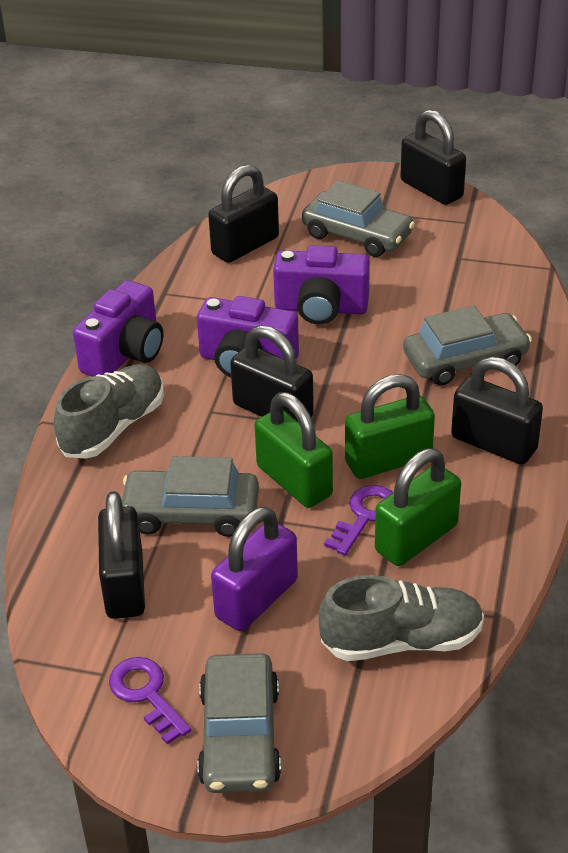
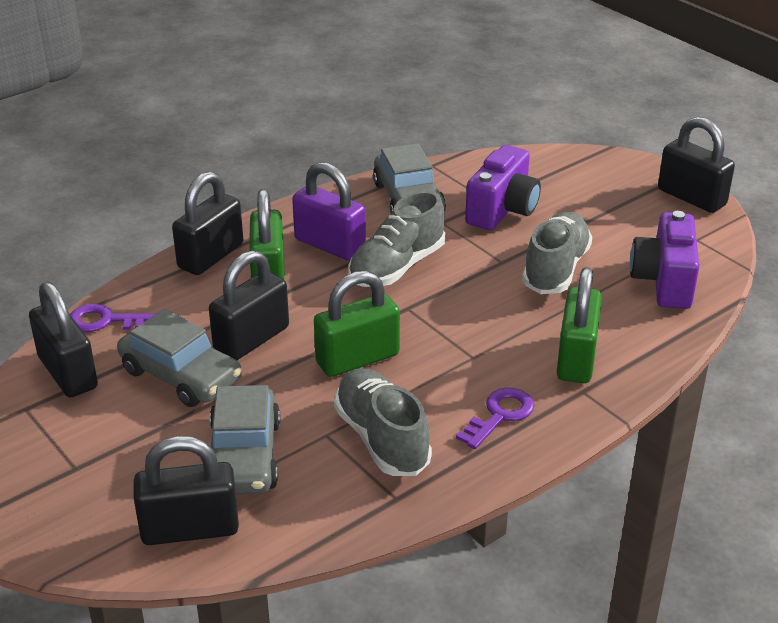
grey car: 4 -> 3
grey shoe: 2 -> 3
purple camera: 3 -> 2

